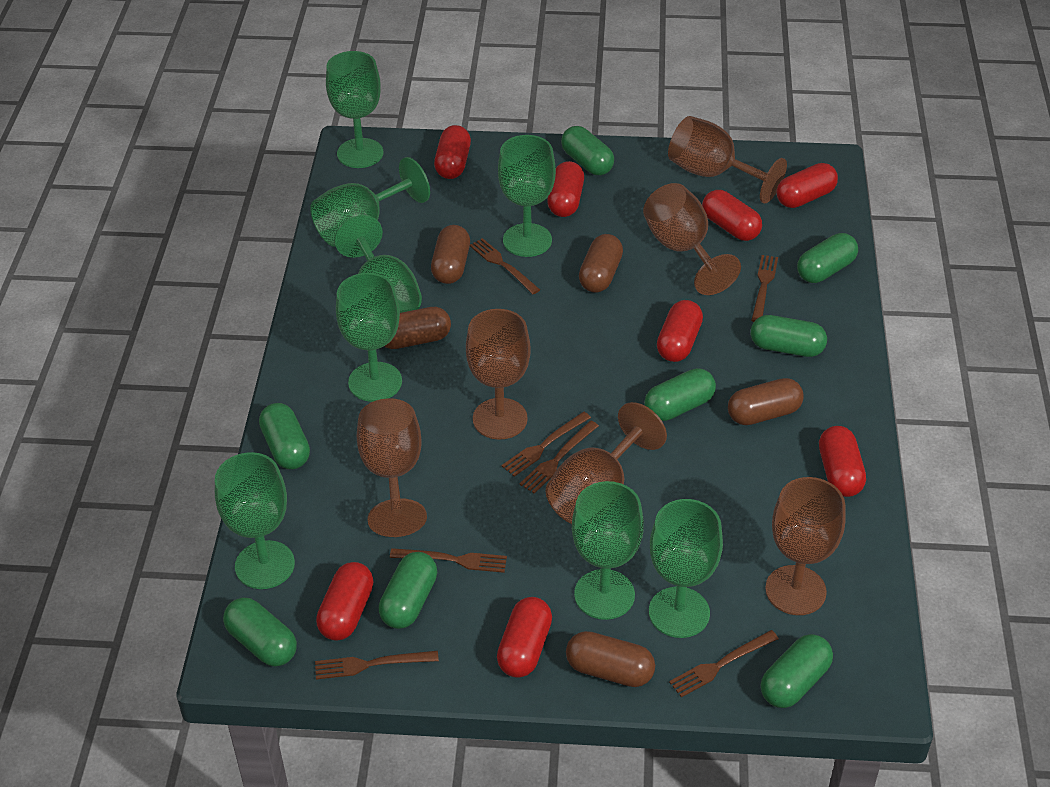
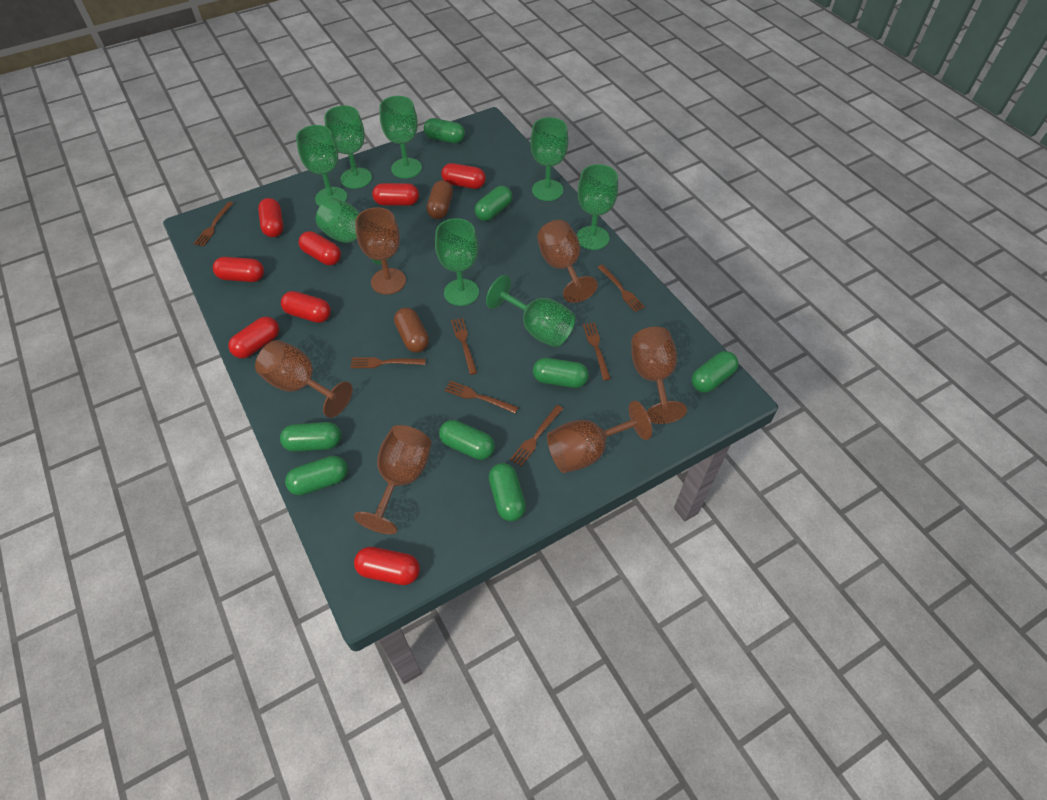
brown capsule: 5 -> 2

